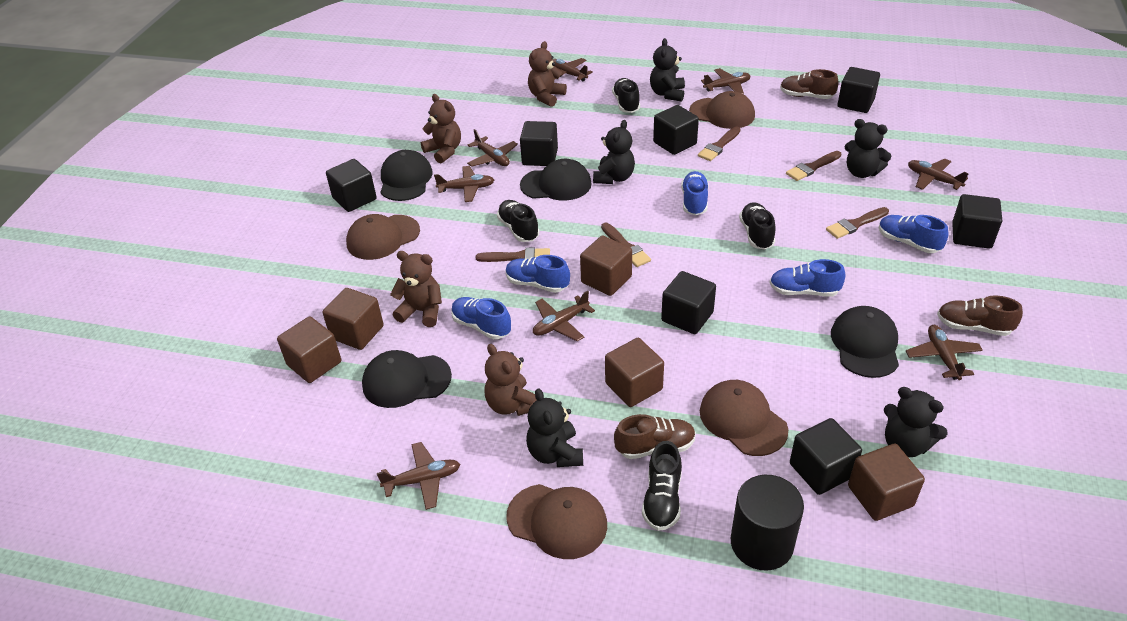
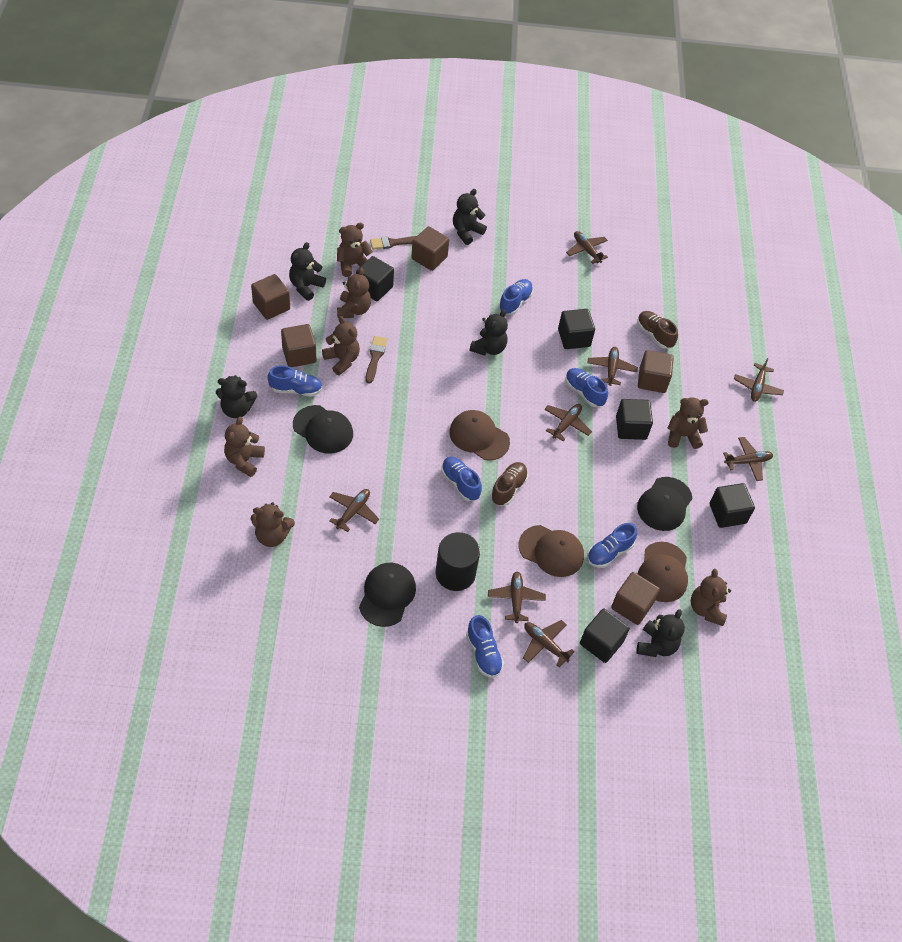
black cap: 4 -> 3
black cube: 7 -> 5
black shoe: 4 -> 0
blue shoe: 5 -> 6
brown brush: 5 -> 2
brown cap: 4 -> 3
brown shoe: 3 -> 2
brown teddy bear: 4 -> 7

